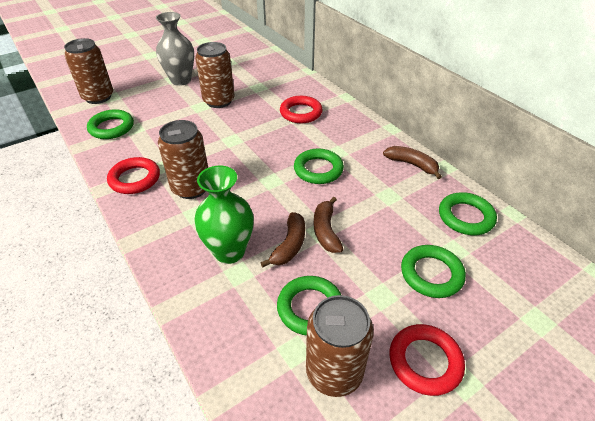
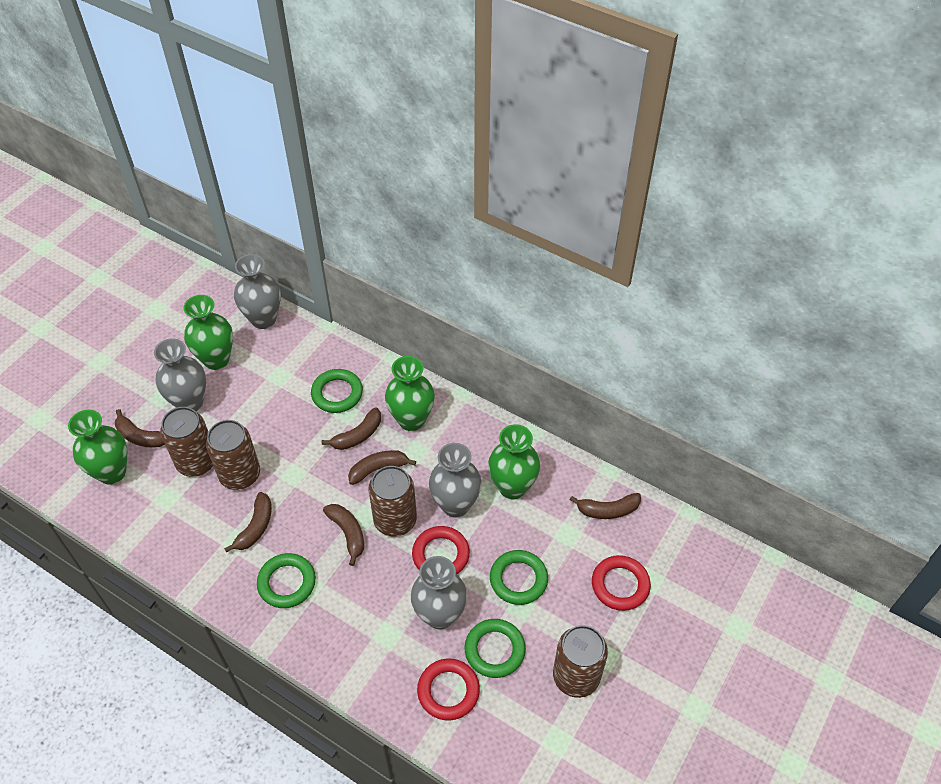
brown banana: 3 -> 6
green ring: 5 -> 4
green vase: 1 -> 4
grey vase: 1 -> 4

